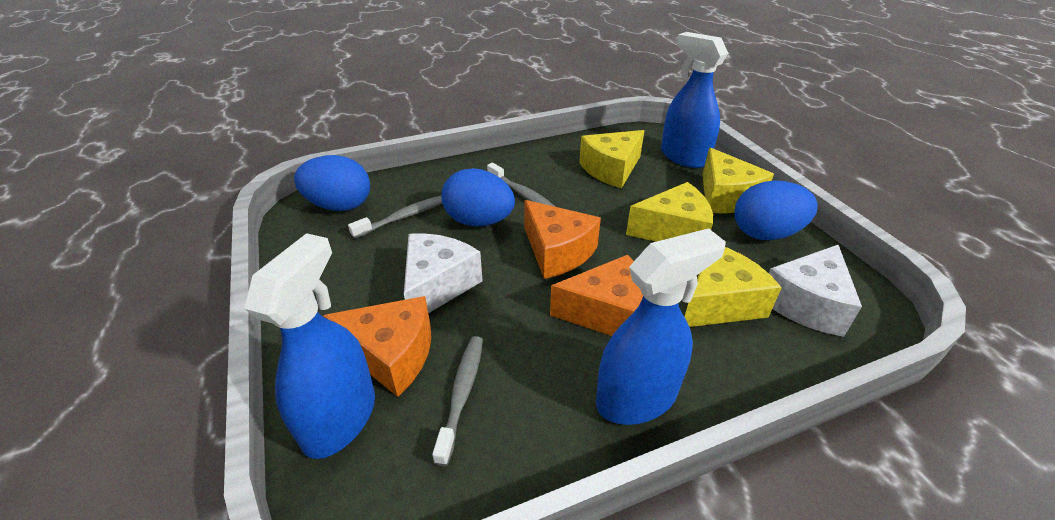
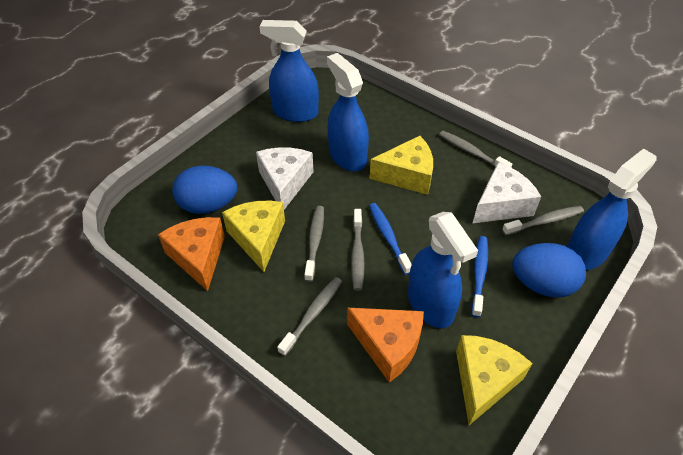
blue egg: 3 -> 2
blue spray bottle: 3 -> 4
blue toothbrush: 0 -> 2
grey toothbrush: 3 -> 5
orange cheese: 3 -> 2
yellow cheese: 4 -> 3

